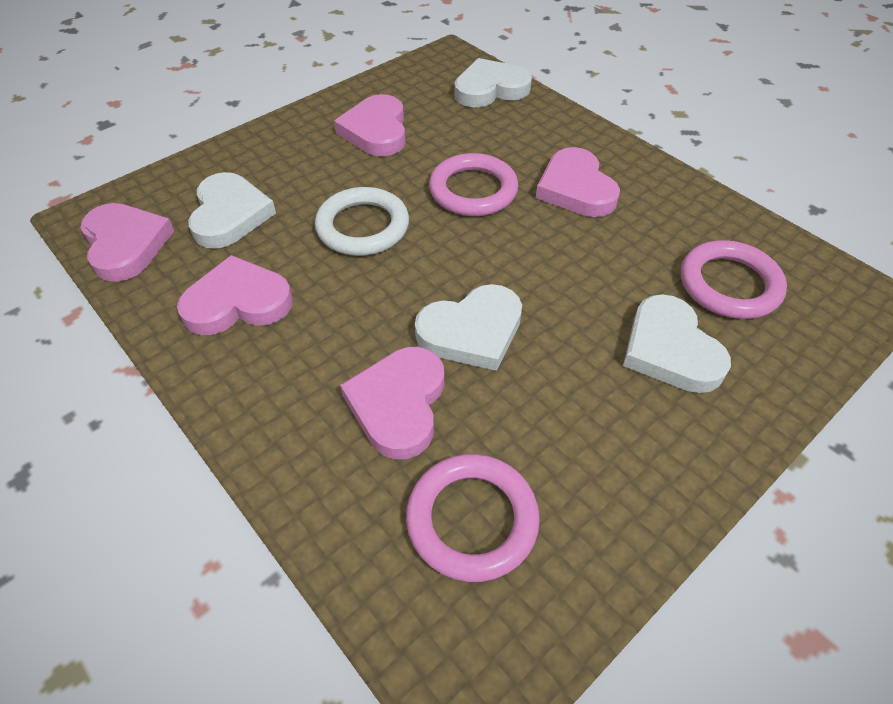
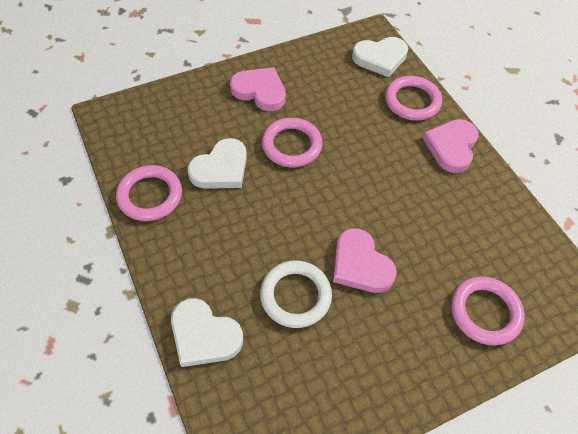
pink heart: 5 -> 3
pink ring: 3 -> 4
white heart: 4 -> 3

